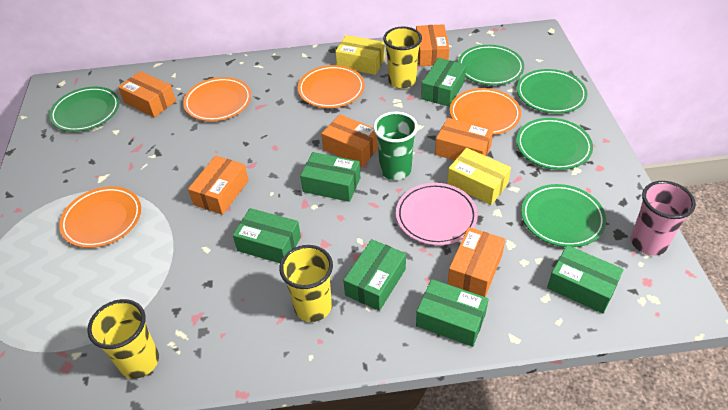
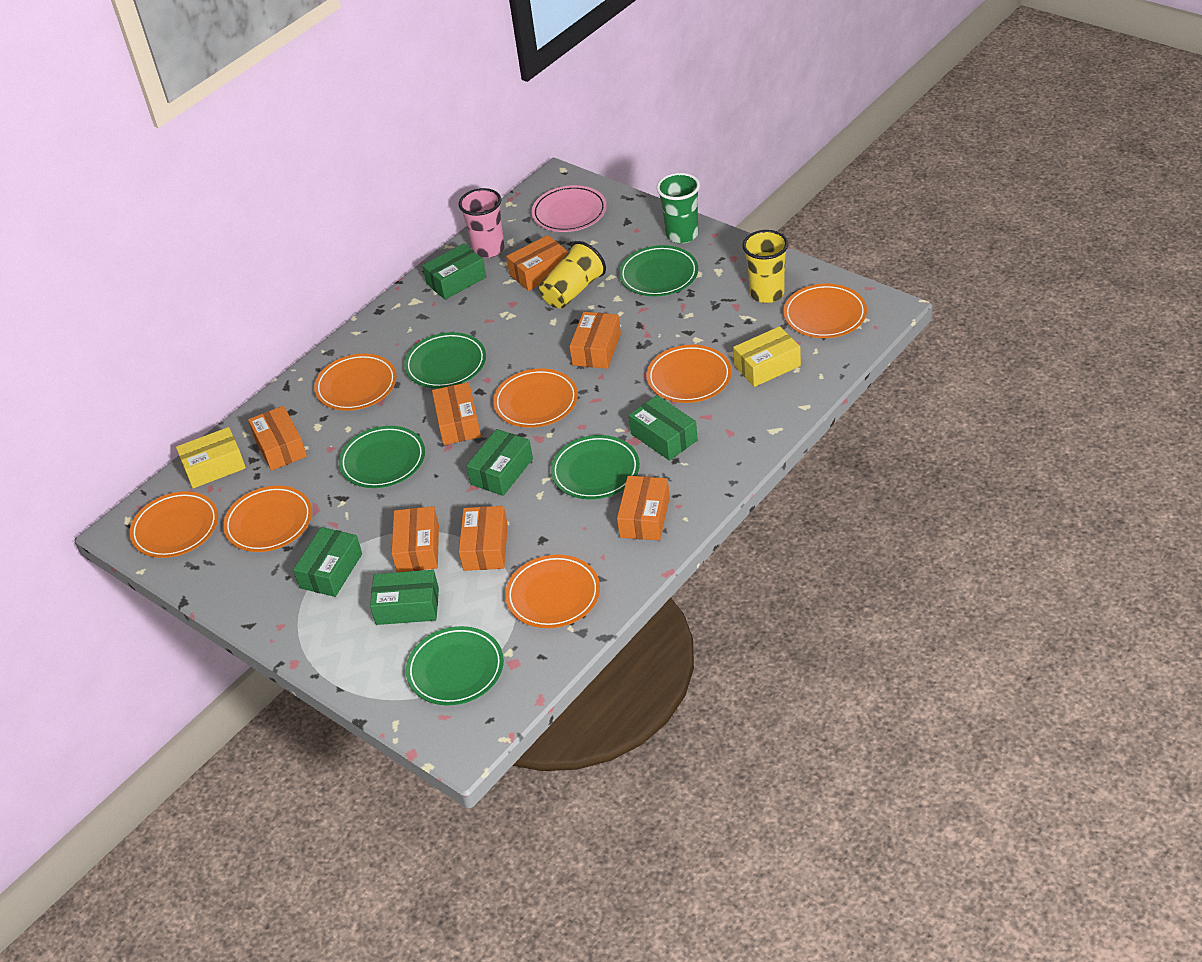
green box: 6 -> 5
orange box: 6 -> 7
orange plate: 4 -> 7
yellow cup: 3 -> 2

